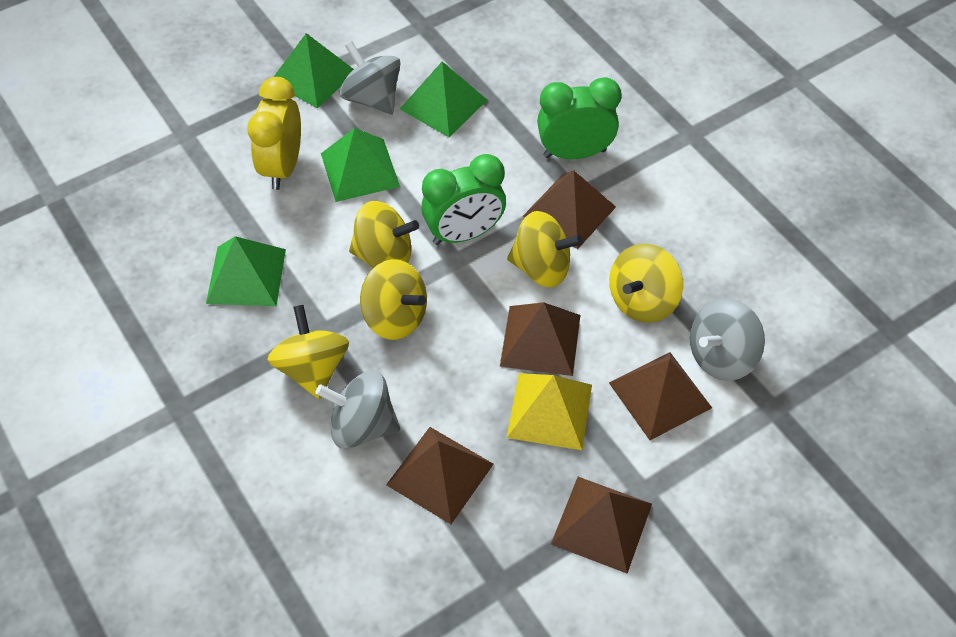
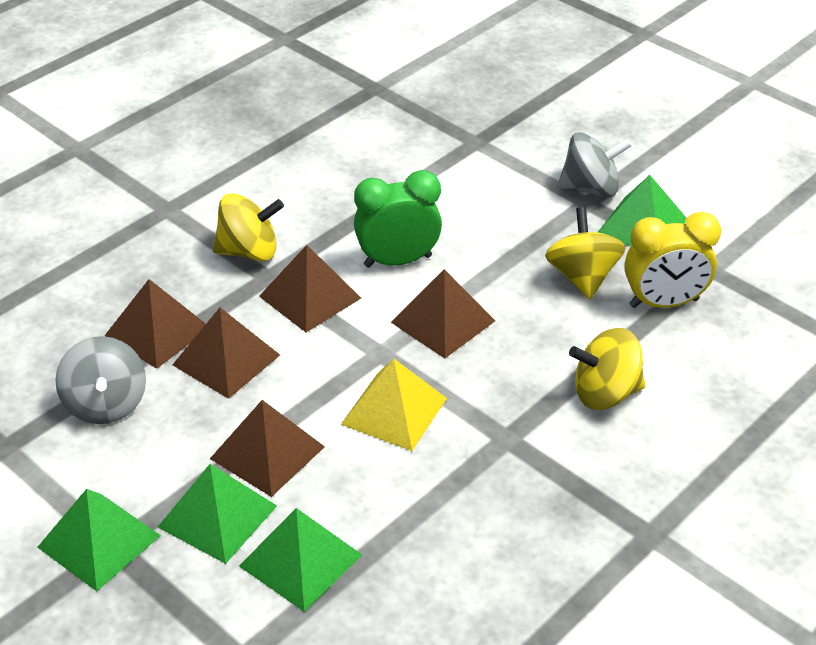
green clock: 2 -> 1
grey spinning top: 3 -> 2
yellow spinning top: 5 -> 3

